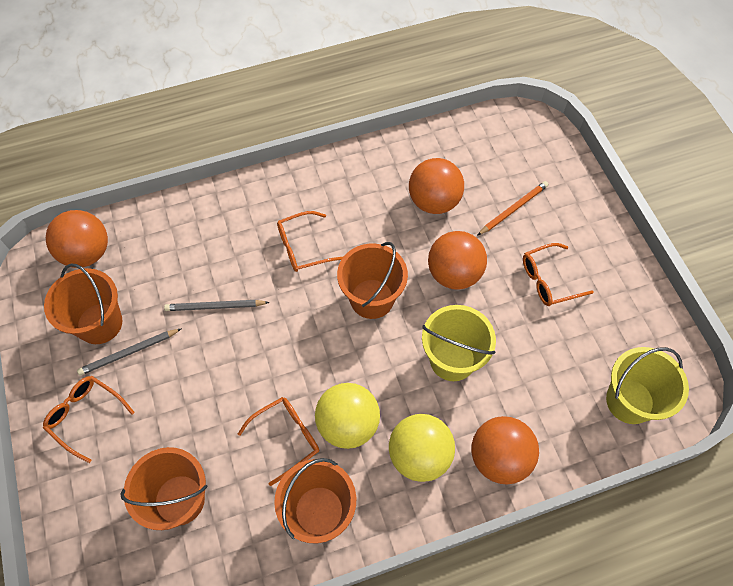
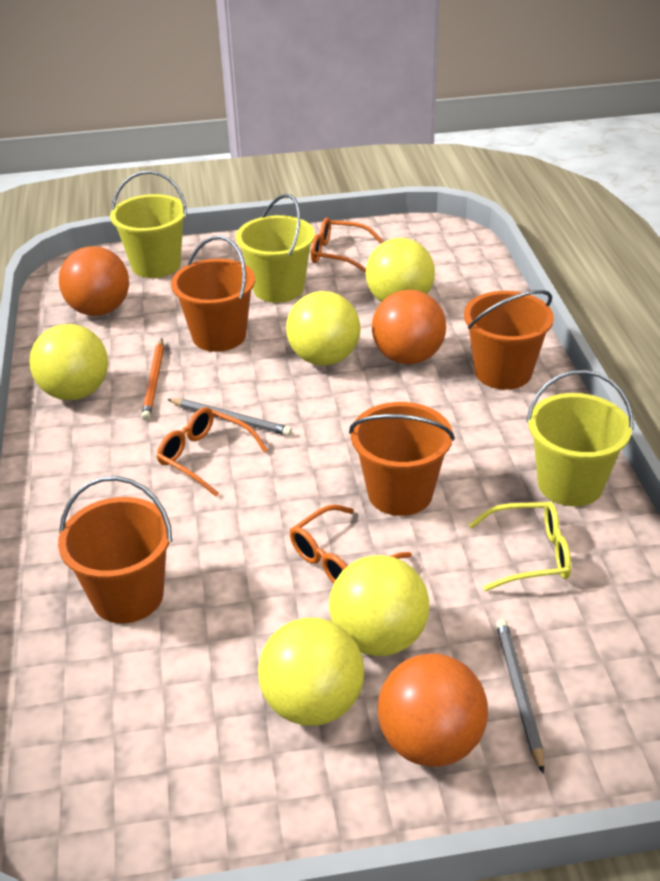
orange ball: 4 -> 3
orange glasses: 4 -> 3
yellow ball: 2 -> 5
yellow bucket: 2 -> 3
yellow glasses: 0 -> 1

